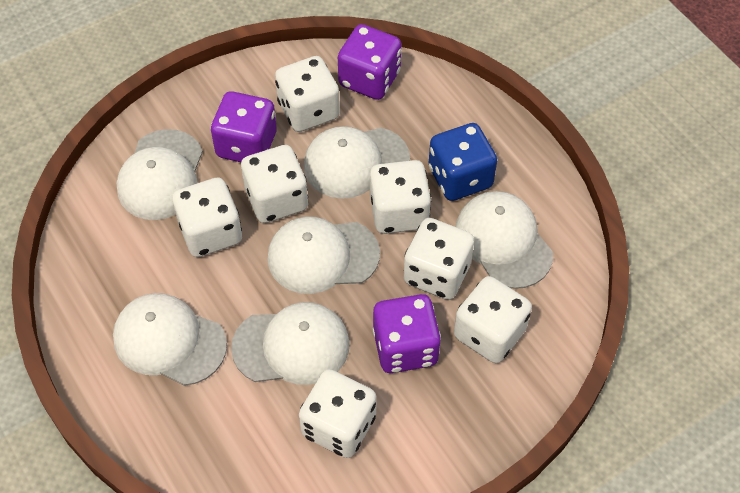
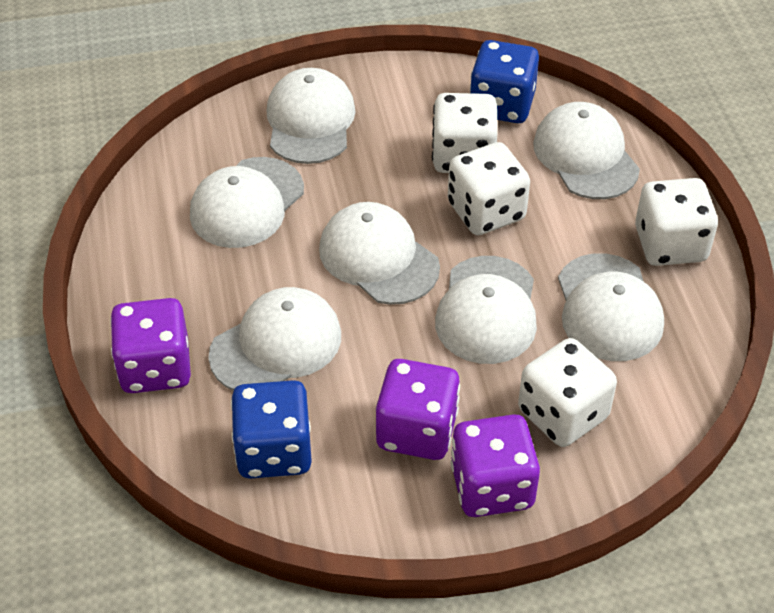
blue dice: 1 -> 2
white cap: 6 -> 7
white dice: 7 -> 4

